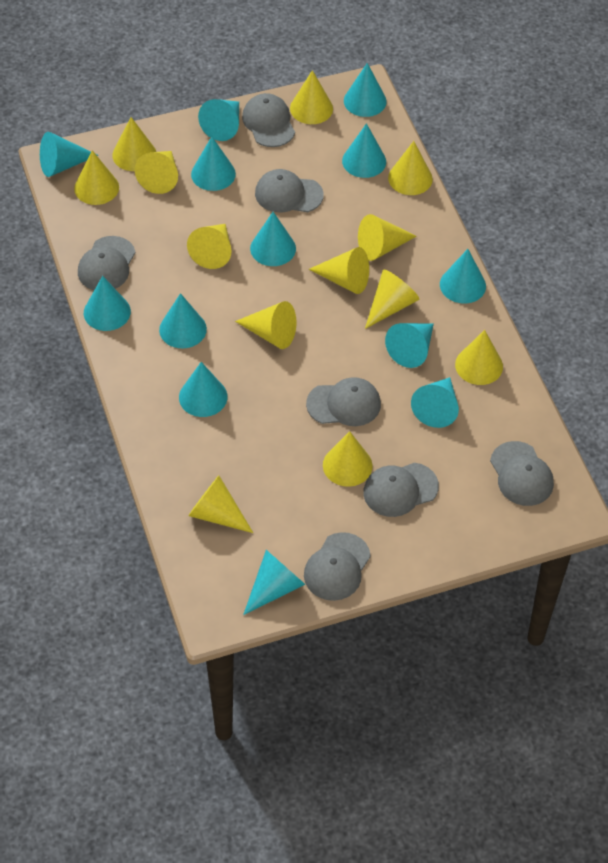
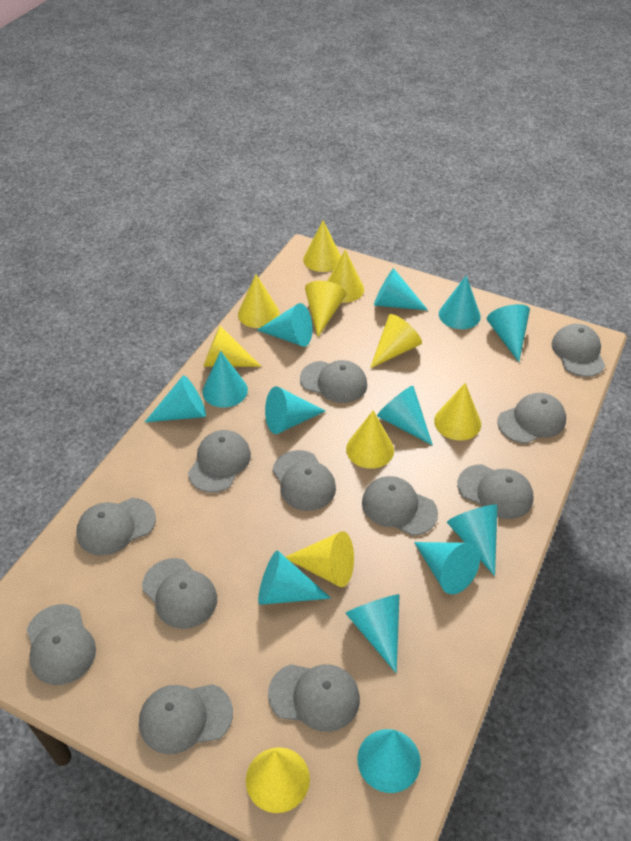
grey cap: 7 -> 12
yellow cone: 13 -> 10

